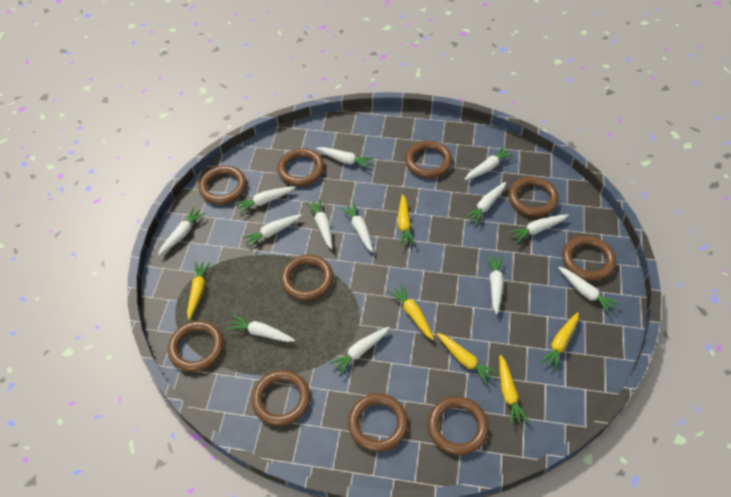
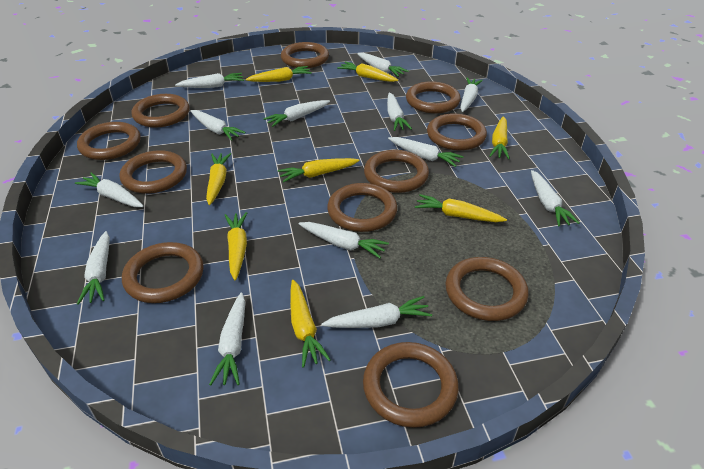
brown ring: 10 -> 11
yellow carrot: 6 -> 8

